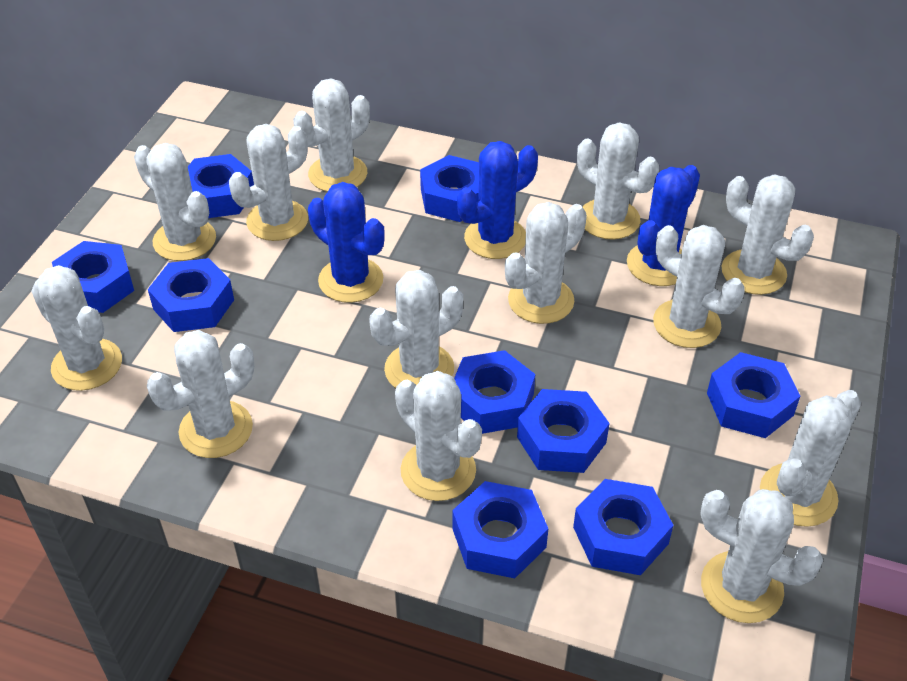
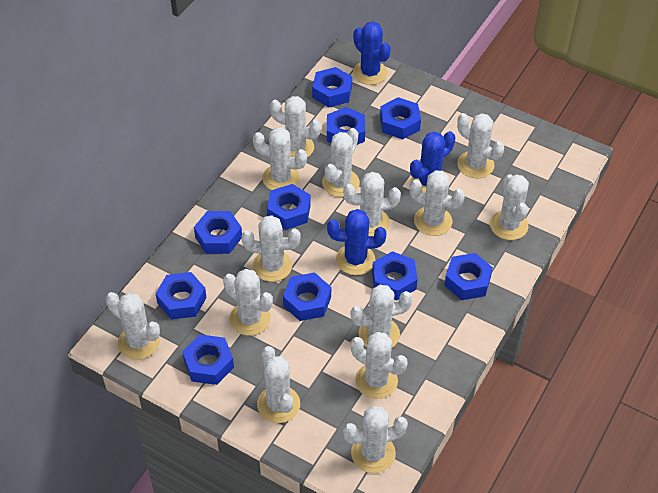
blue nut: 9 -> 10
white cactus: 13 -> 14

